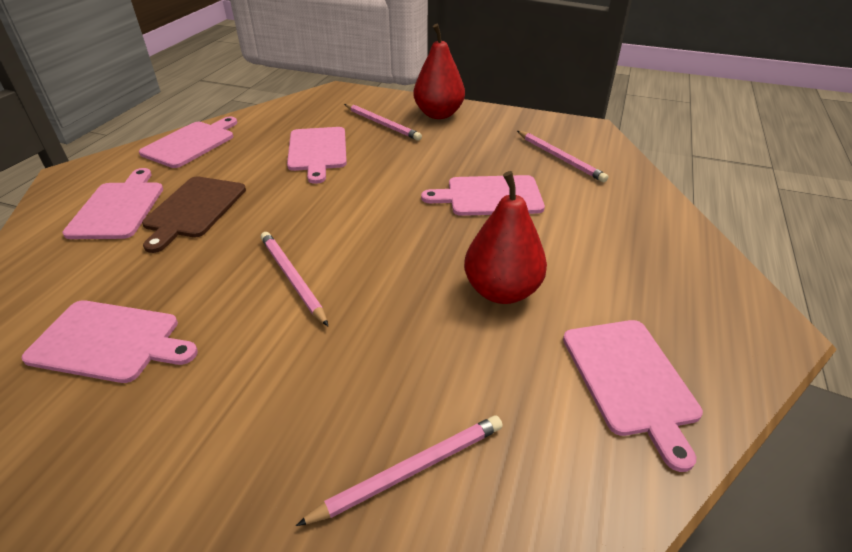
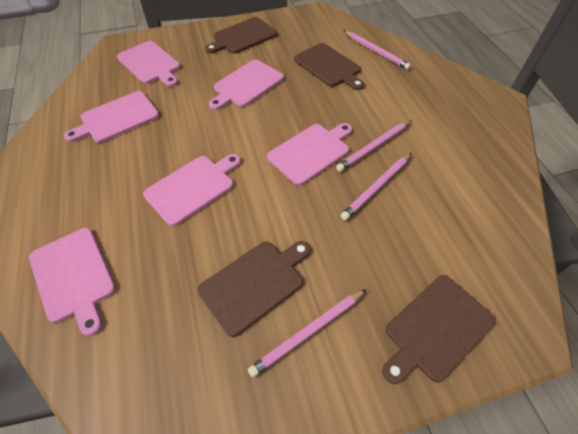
brown cutting board: 1 -> 4
red pear: 2 -> 0

